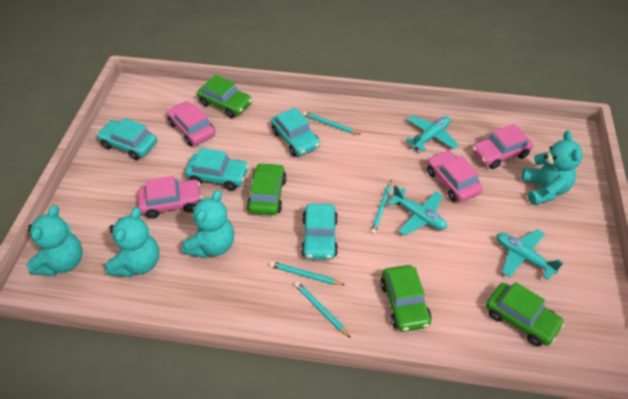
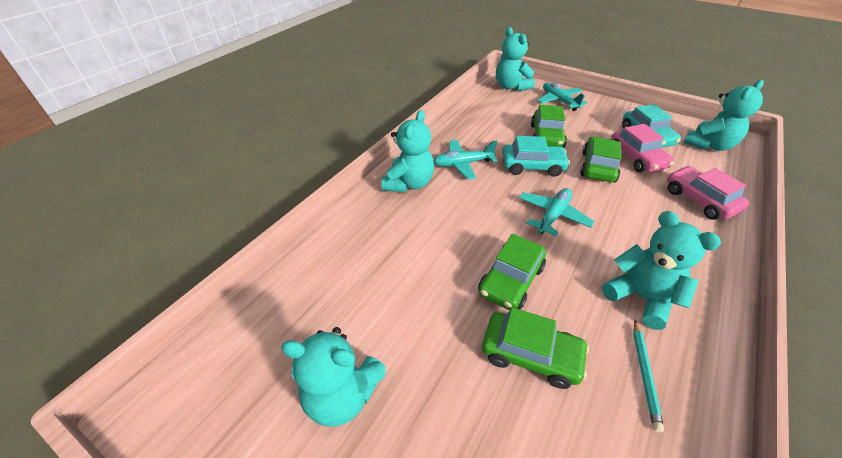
pink car: 4 -> 2
turquoise car: 4 -> 2
turquoise pencil: 4 -> 1
turquoise teddy bear: 4 -> 5

